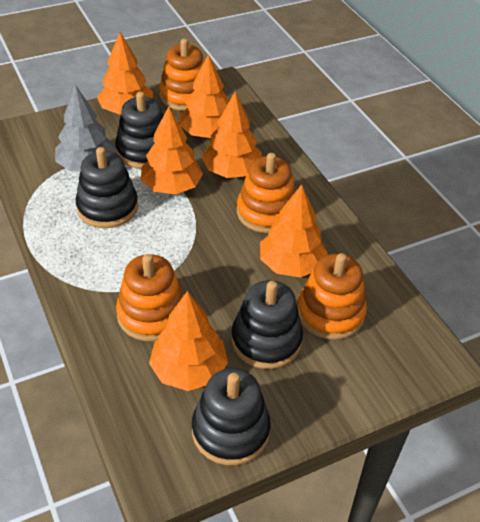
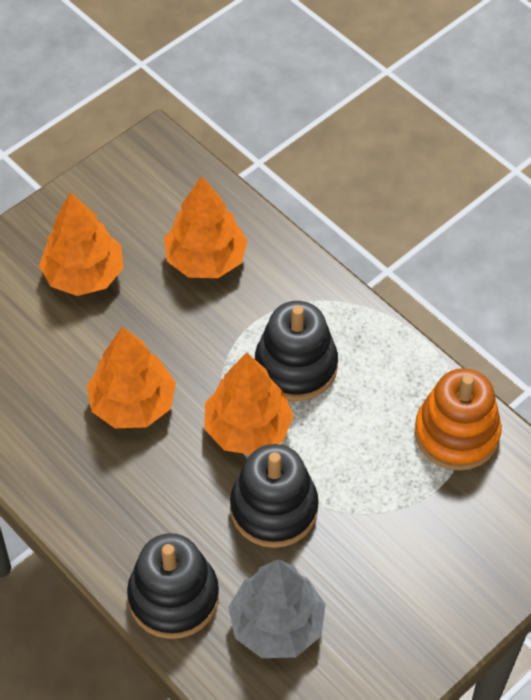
black stacking toy: 4 -> 3
orange stacking toy: 4 -> 1
orange tree: 6 -> 4

